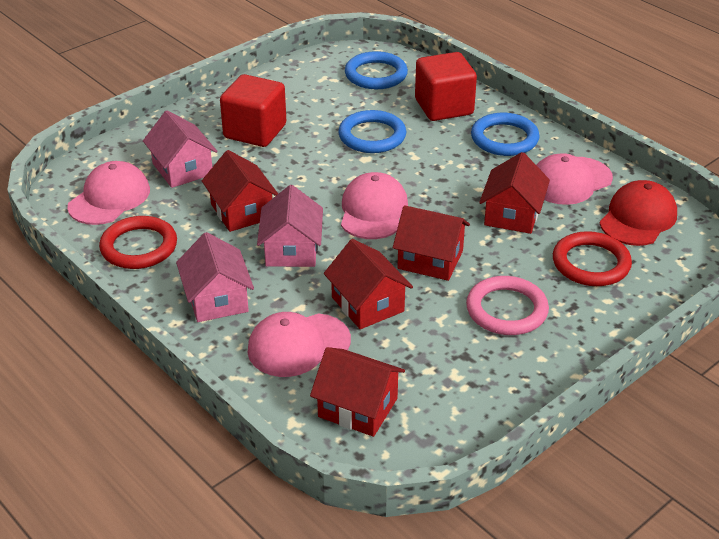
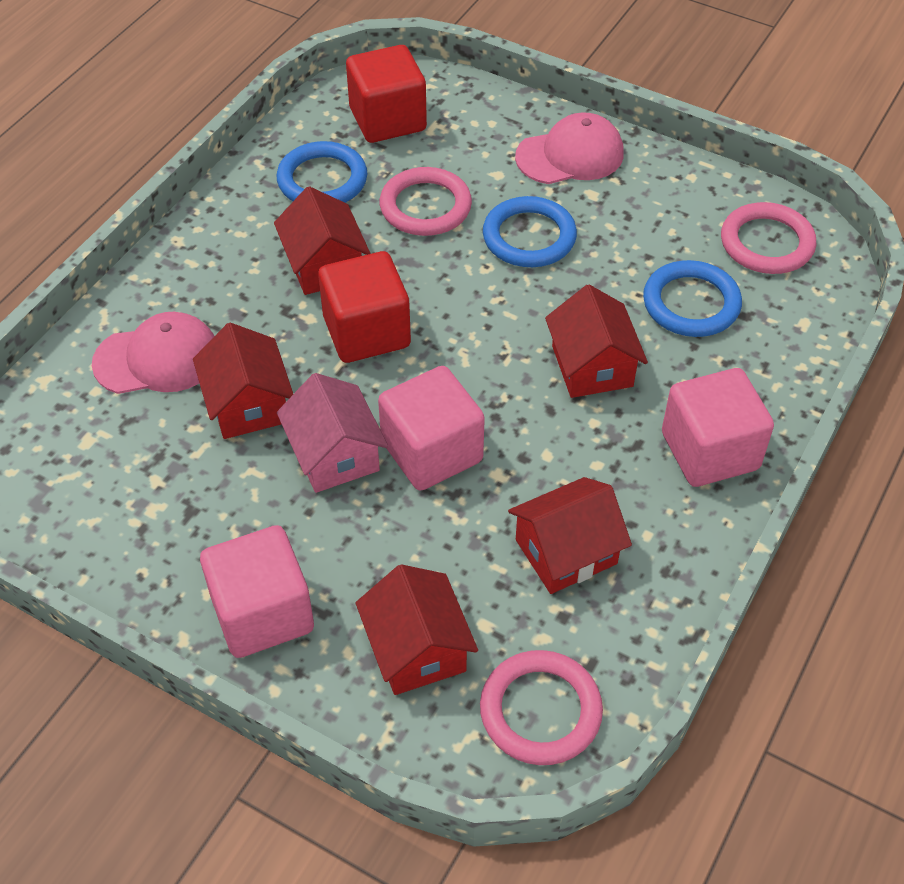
pink cap: 4 -> 2
pink cube: 0 -> 3
pink house: 3 -> 1
pink ring: 1 -> 3
red cap: 1 -> 0
red ring: 2 -> 0

